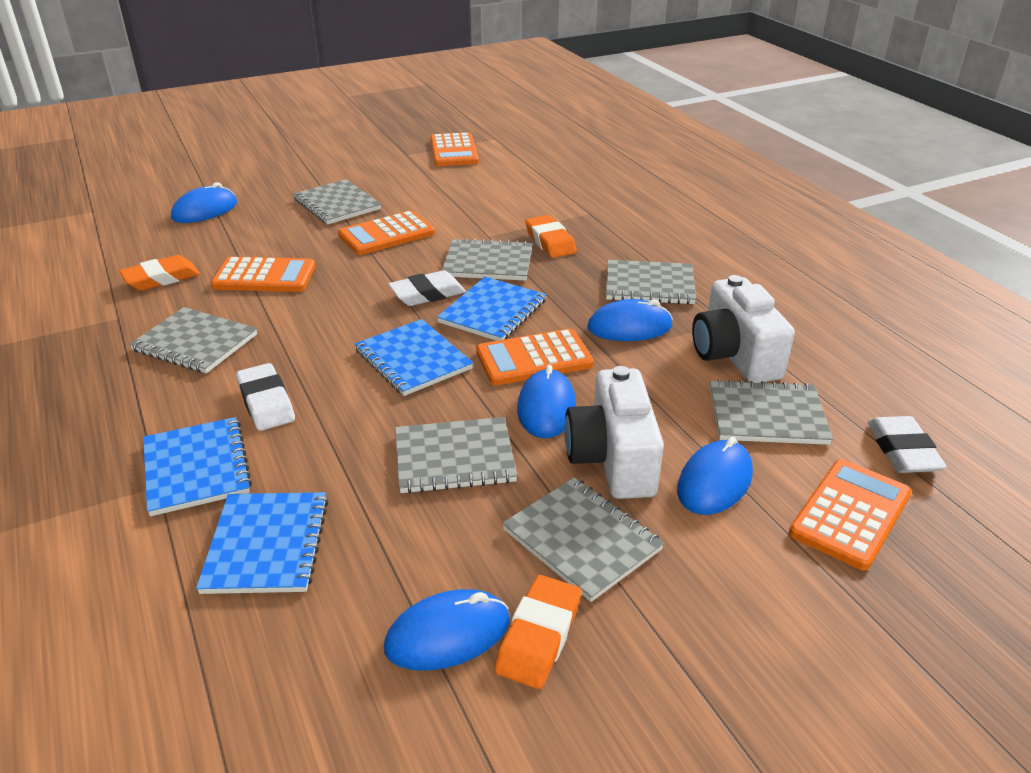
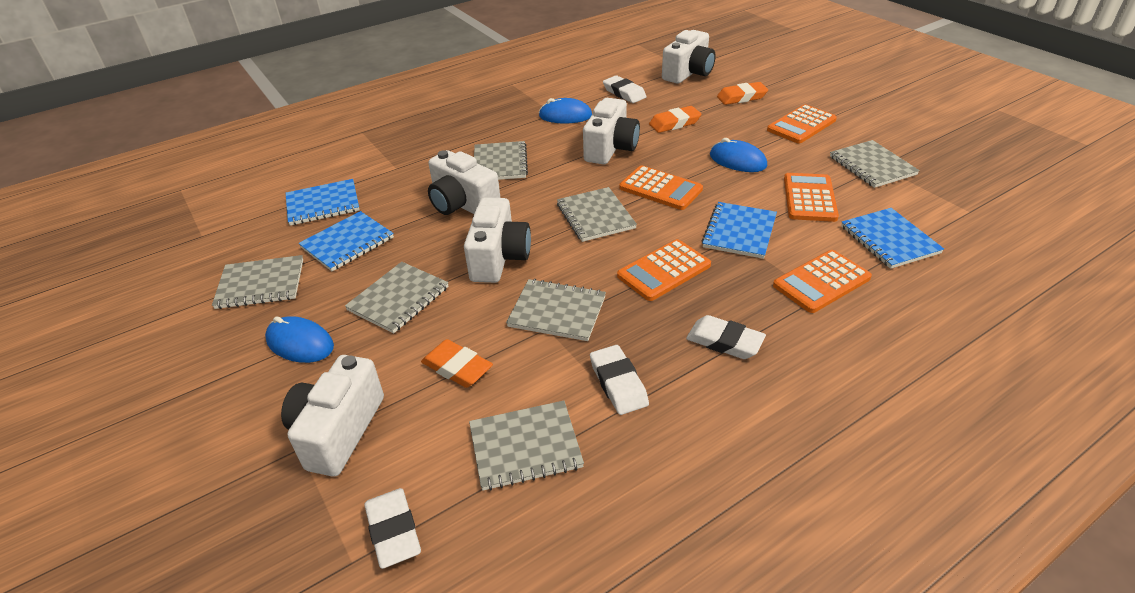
blue mouse: 5 -> 3
white camera: 2 -> 5
white eraser: 3 -> 4

